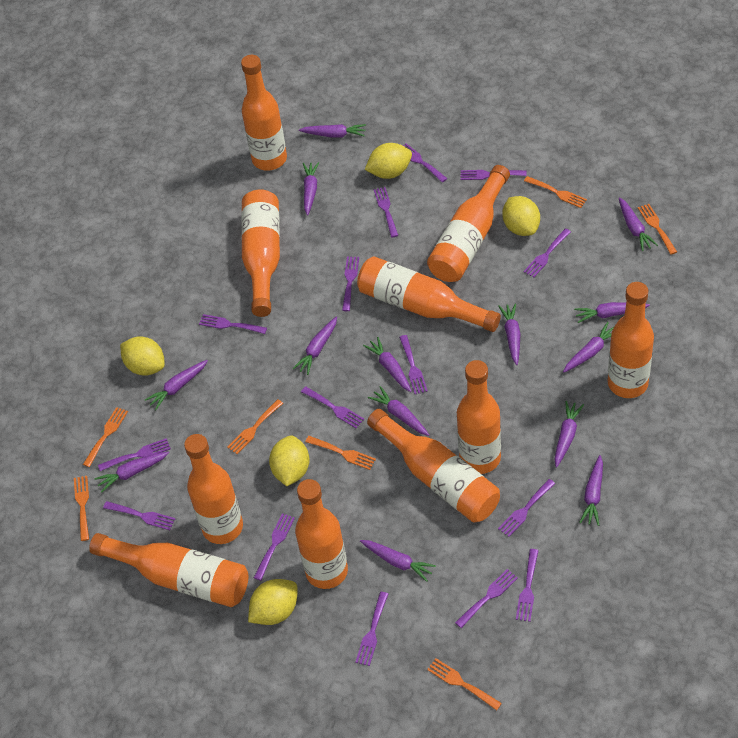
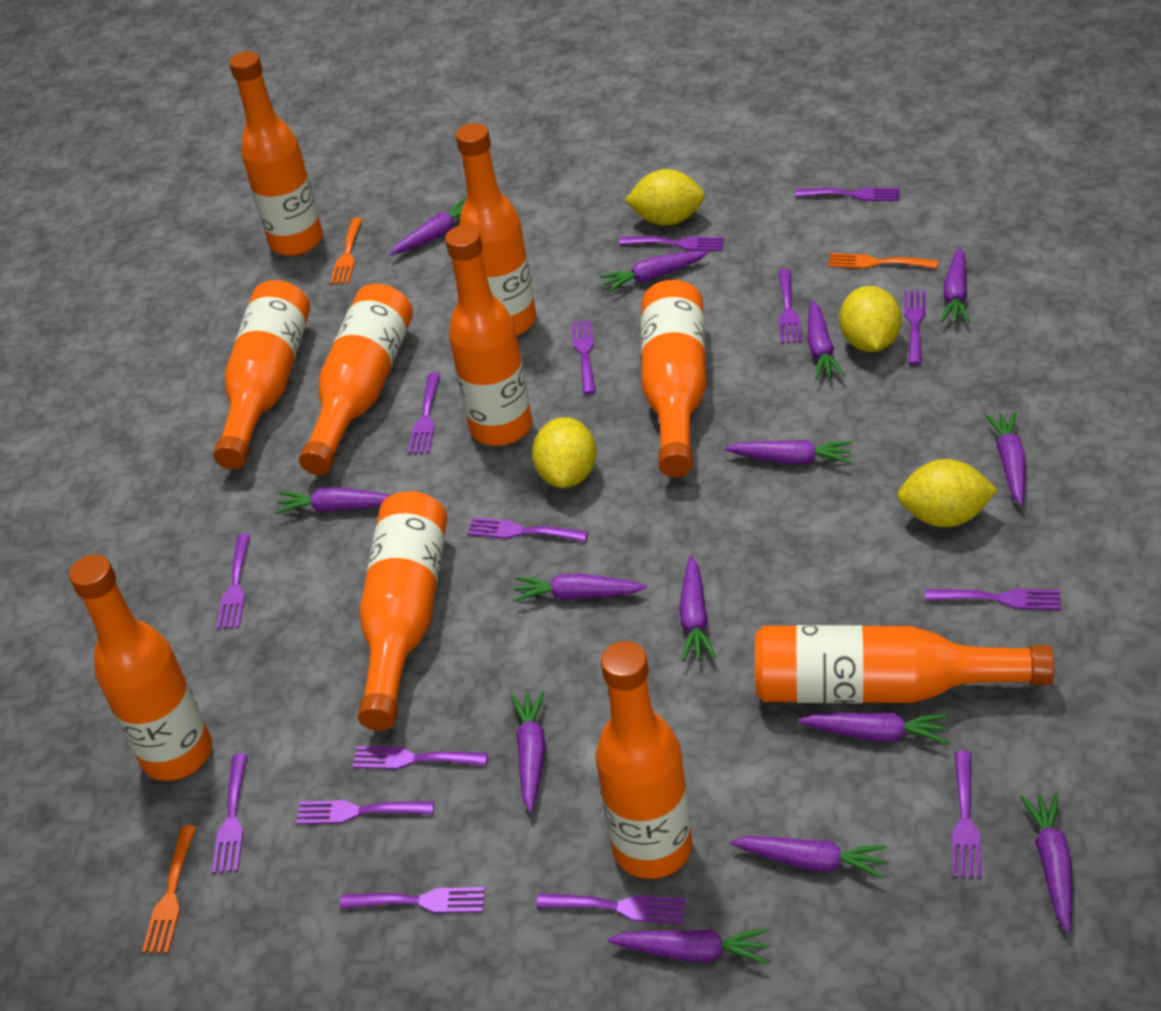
orange fork: 7 -> 3
yellow lemon: 5 -> 4

